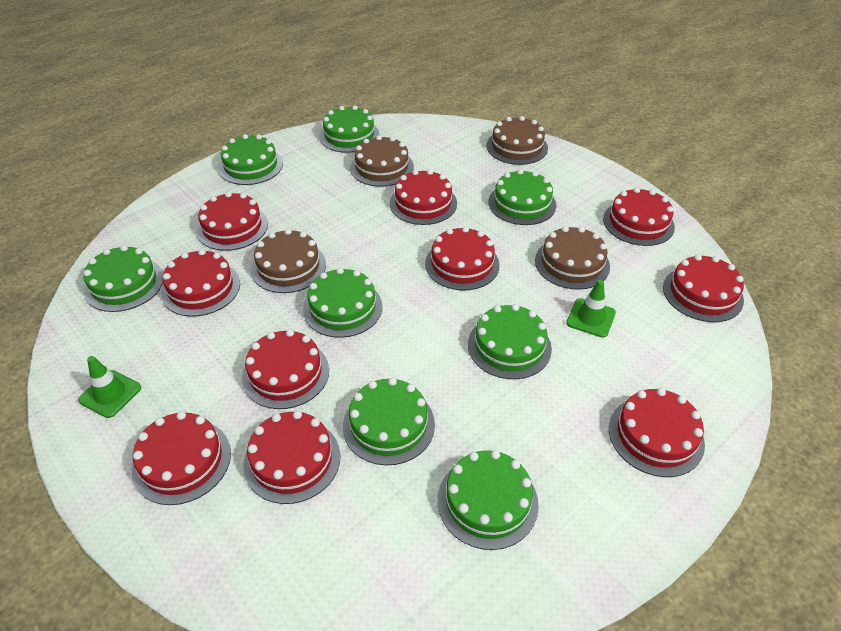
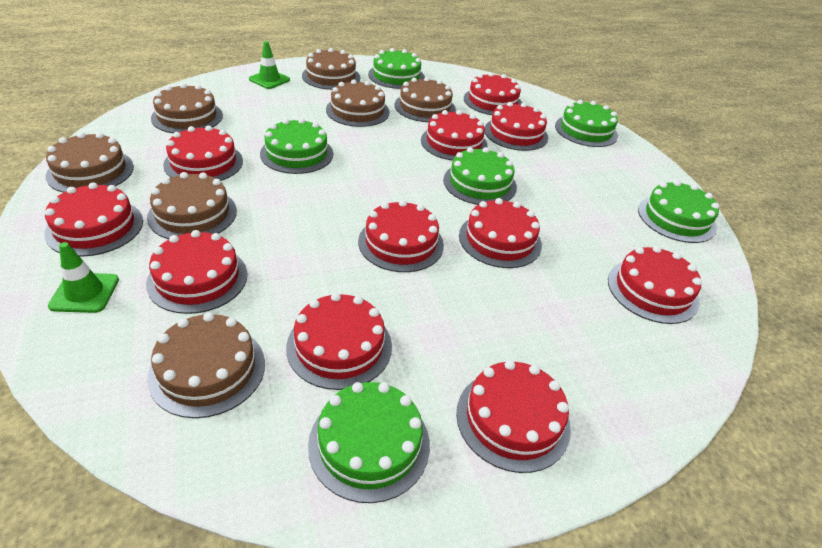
brown cake: 4 -> 7
green cake: 8 -> 6
red cake: 10 -> 11

